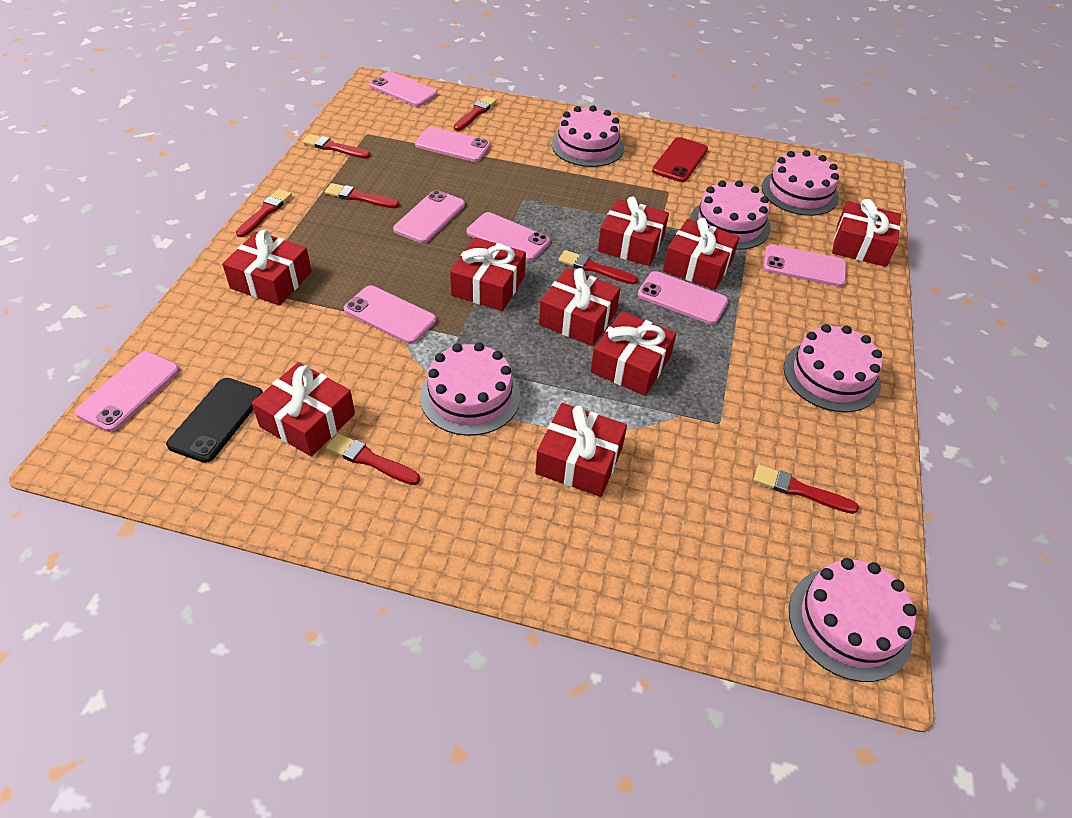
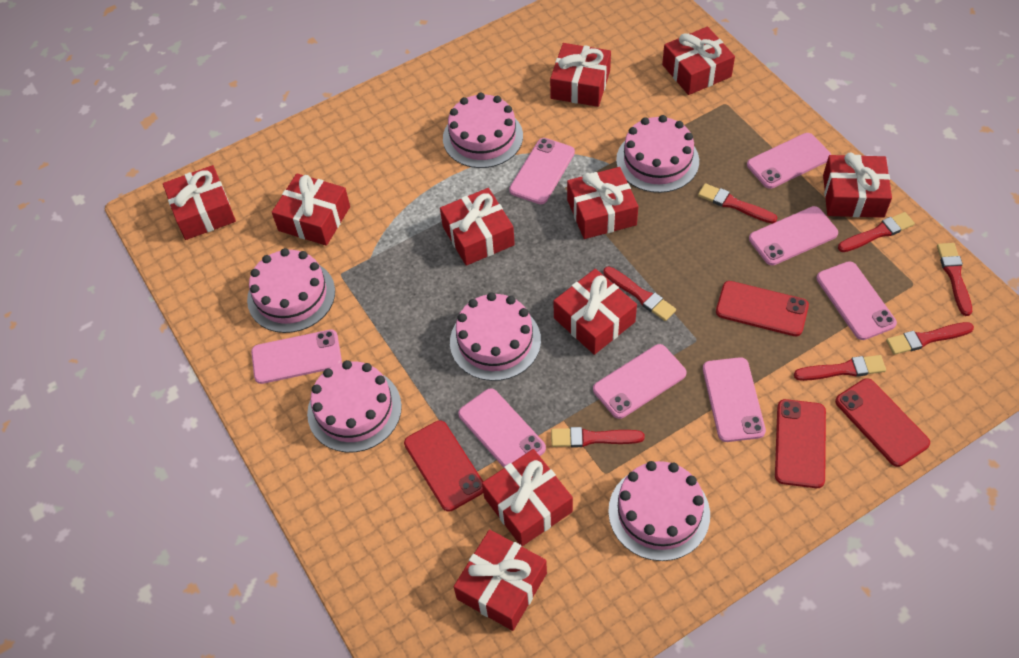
black phone: 1 -> 0
red gift: 9 -> 10
red phone: 1 -> 4

